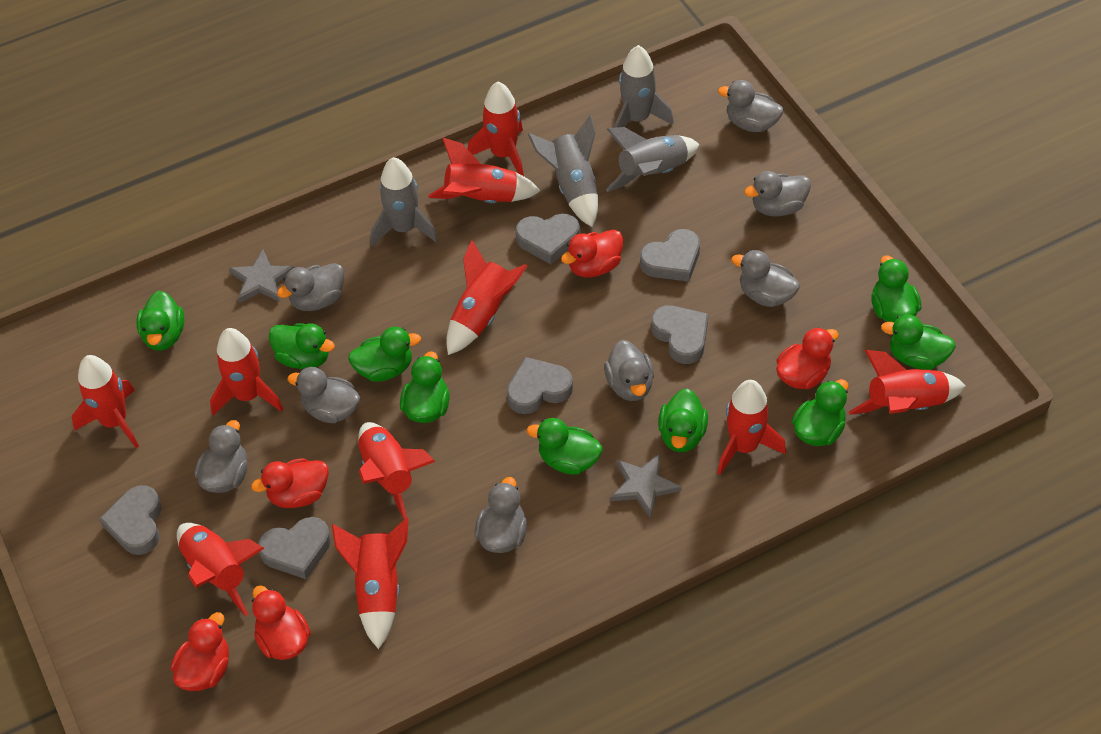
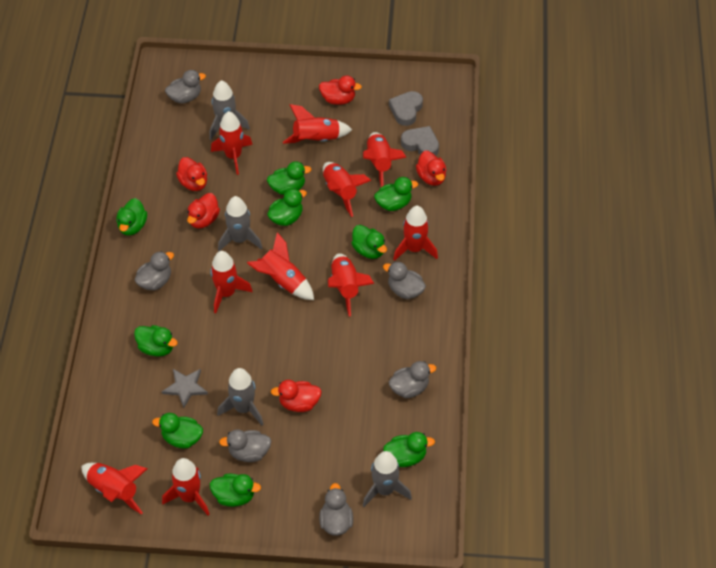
grey duck: 8 -> 6
grey heart: 6 -> 2
grey star: 2 -> 1

